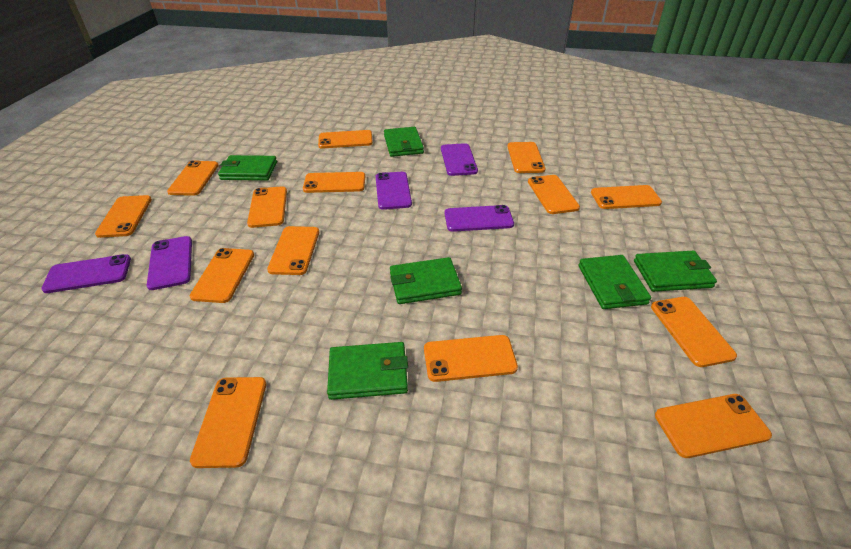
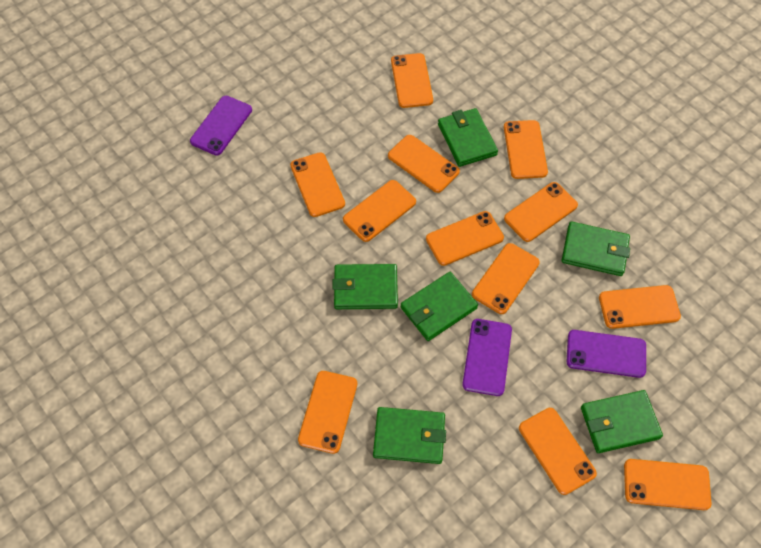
orange phone: 14 -> 12
purple phone: 5 -> 3

